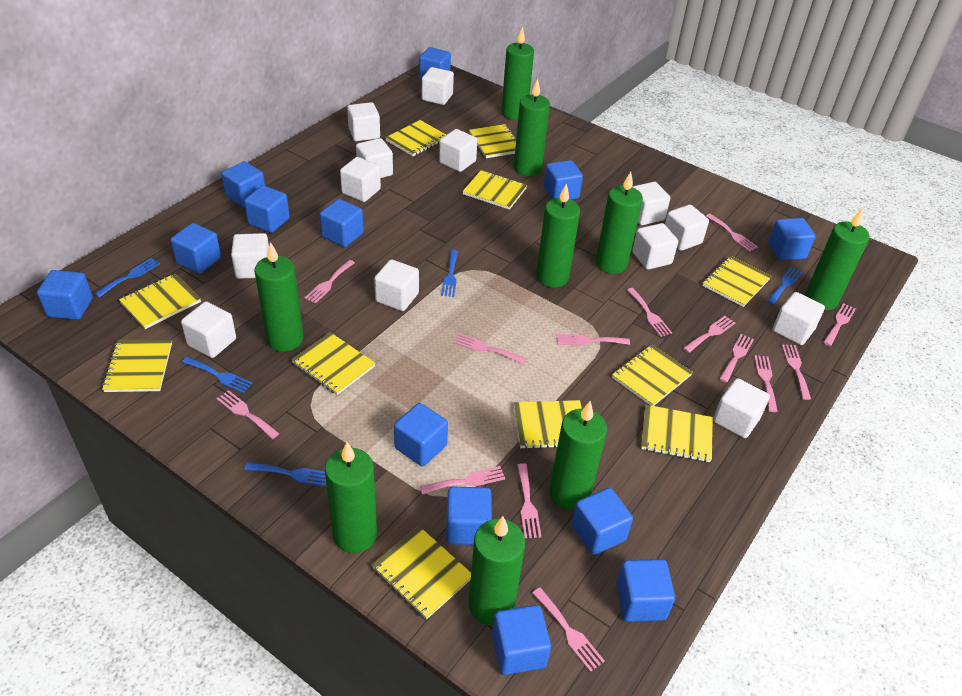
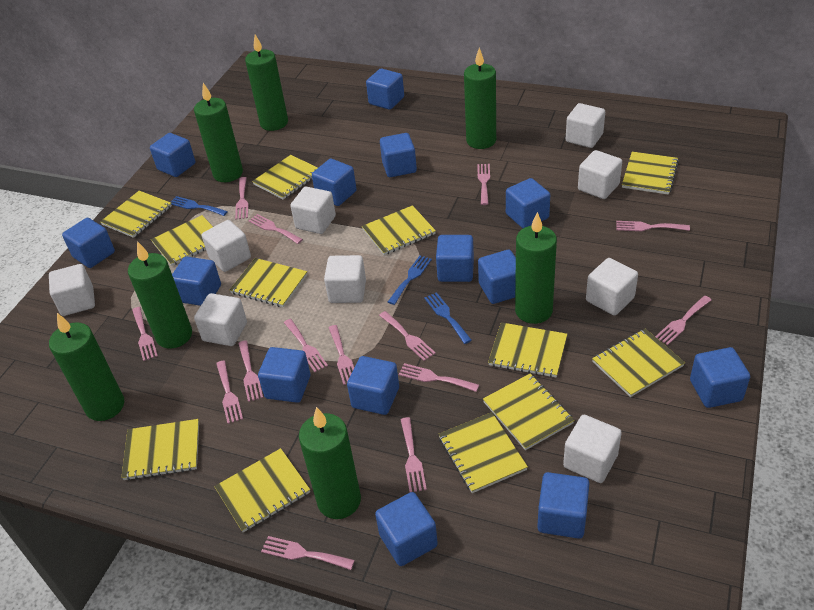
blue cube: 13 -> 14
blue fork: 5 -> 3
green candle: 9 -> 7
white cube: 13 -> 9
yellow notebook: 11 -> 12

